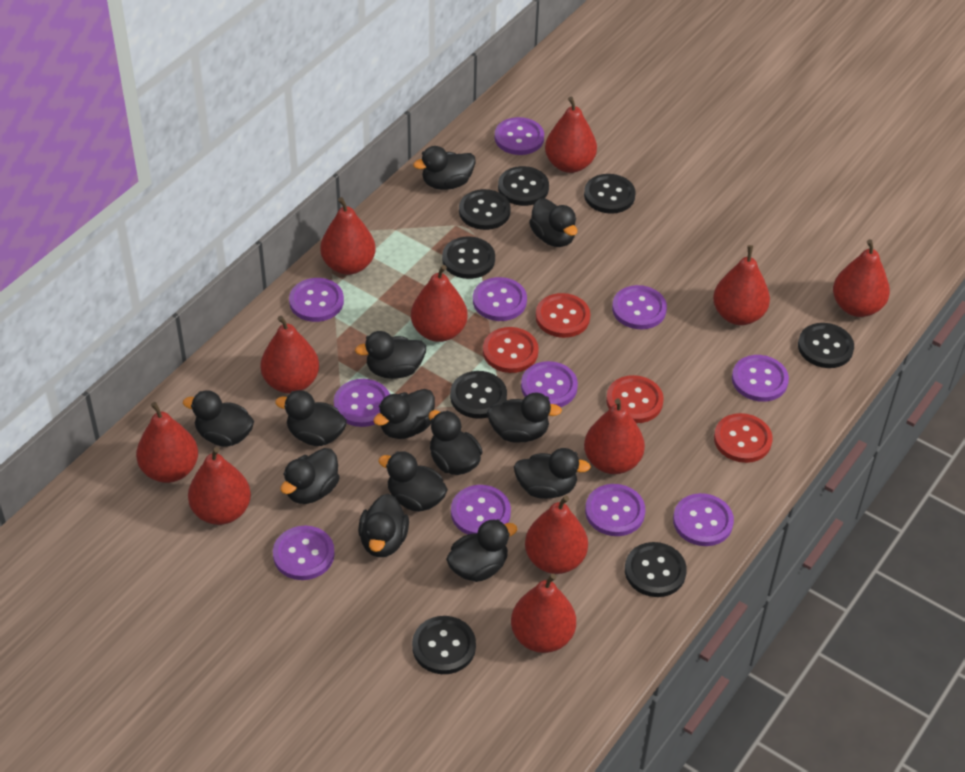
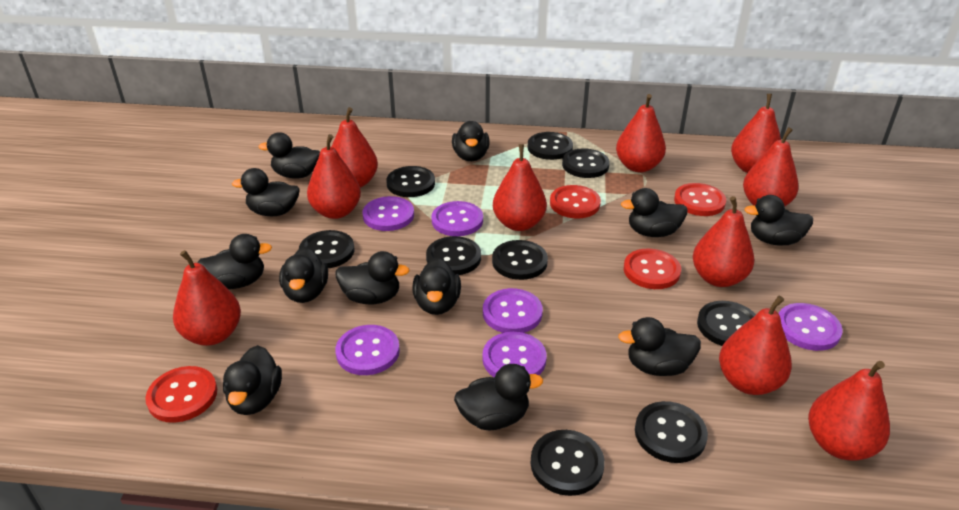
black button: 8 -> 9
black duck: 13 -> 12
purple button: 11 -> 6
red pear: 11 -> 10

